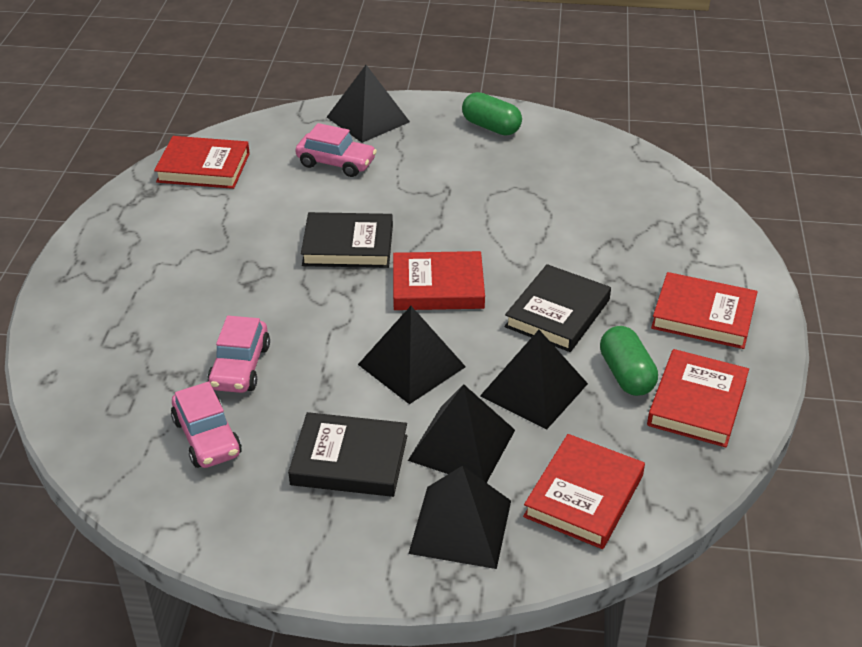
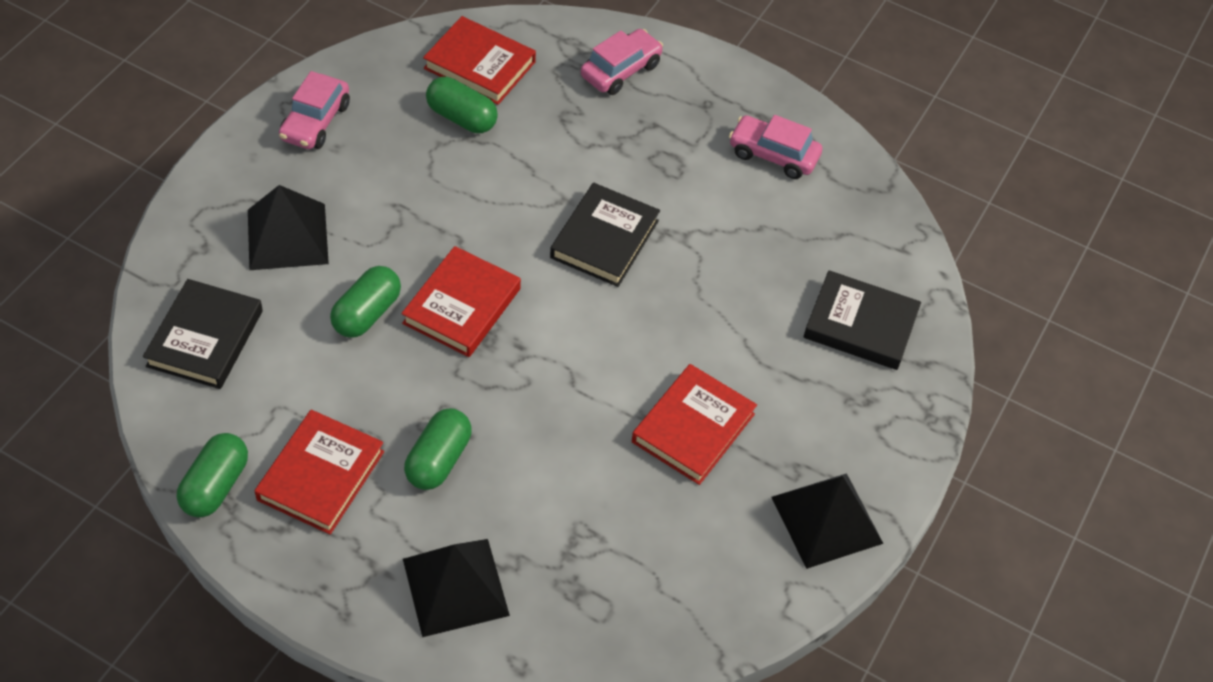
black pyramid: 5 -> 3
green capsule: 2 -> 4
red book: 5 -> 4

